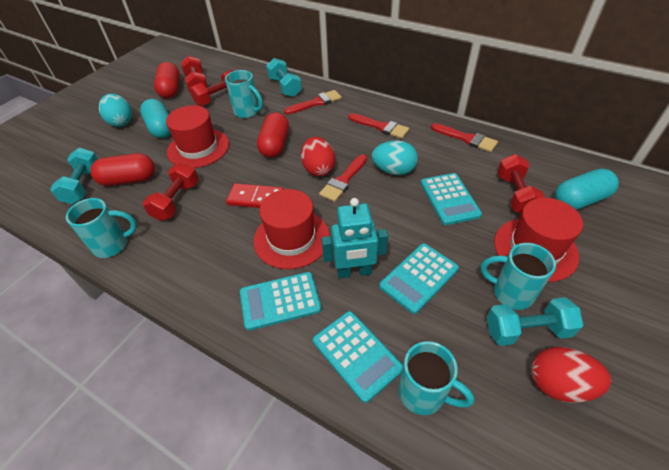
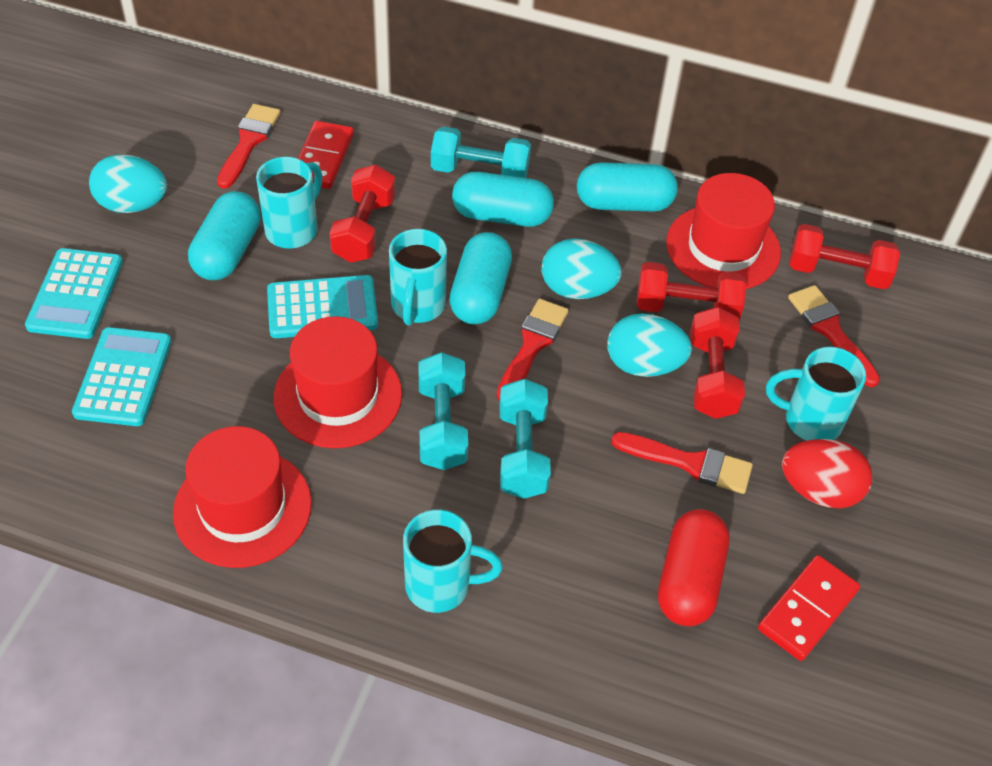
red capsule: 3 -> 1
red domino: 1 -> 2
red egg: 2 -> 1
turquoise calculator: 4 -> 3
turquoise capsule: 2 -> 4
turquoise egg: 2 -> 3
turquoise robot: 1 -> 0

